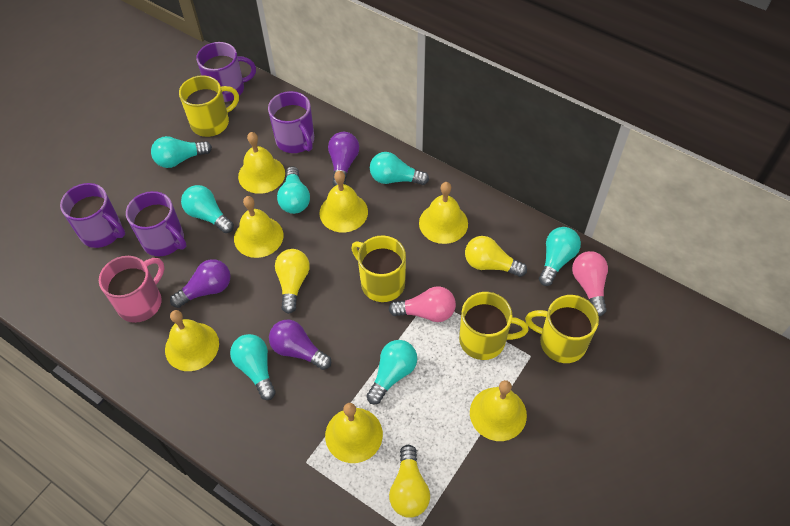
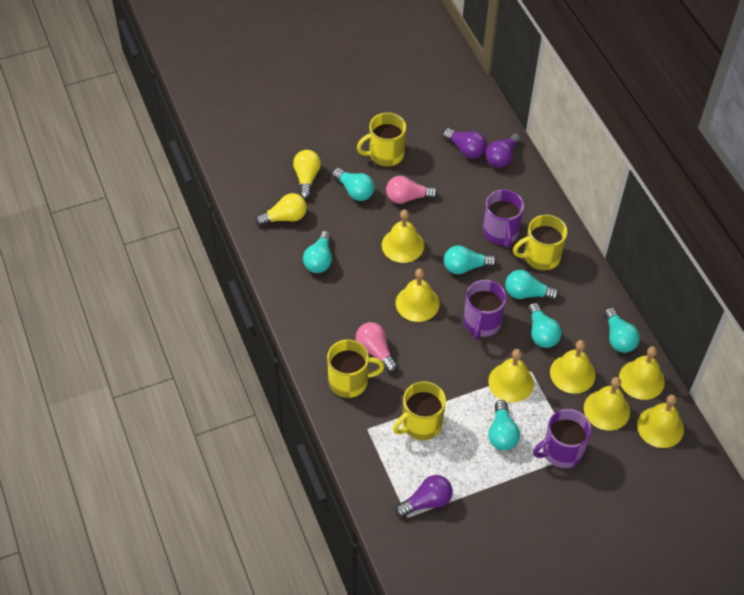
pink mug: 1 -> 0
purple mug: 4 -> 3
yellow light bulb: 3 -> 2

